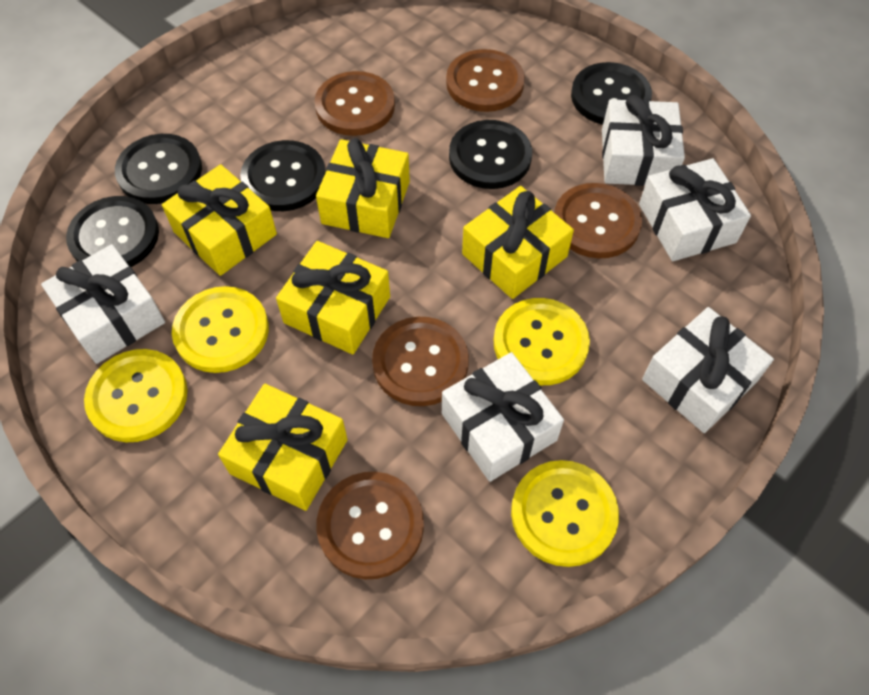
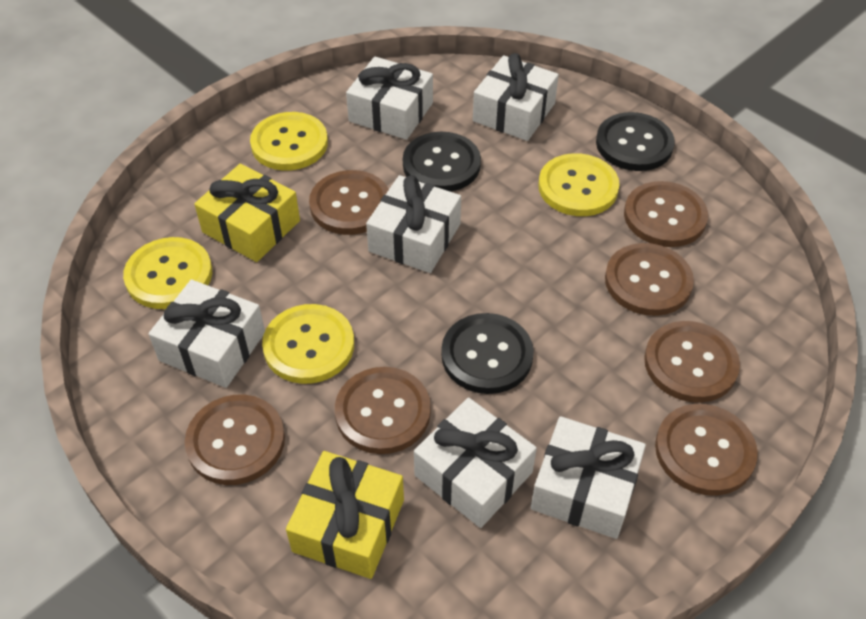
black button: 5 -> 3
brown button: 5 -> 7
white gift: 5 -> 6
yellow gift: 5 -> 2

